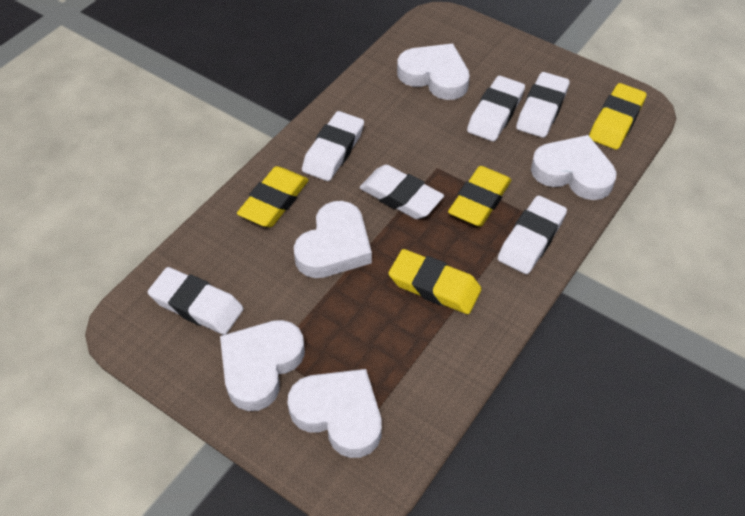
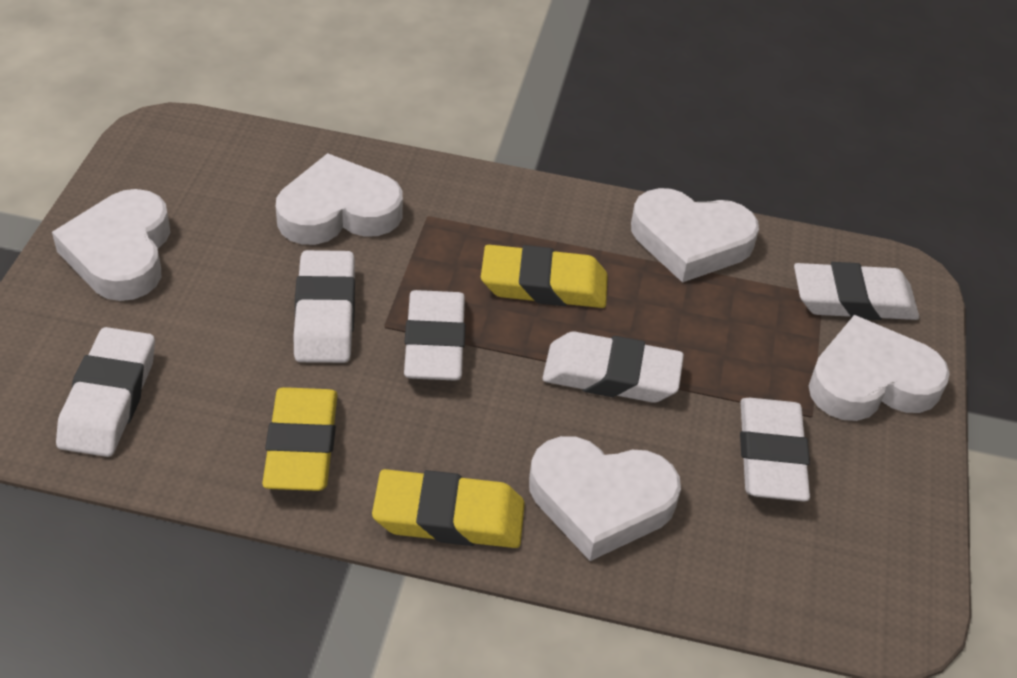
yellow eraser: 4 -> 3

